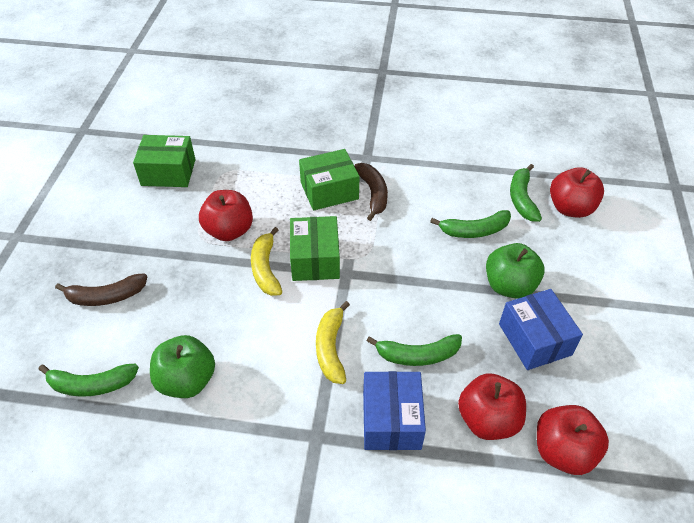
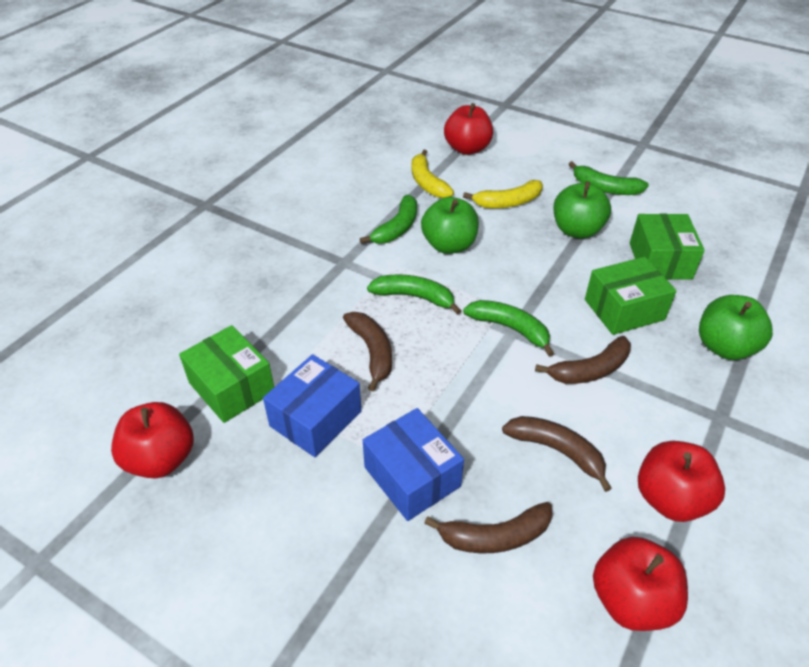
brown banana: 2 -> 4
green apple: 2 -> 3

